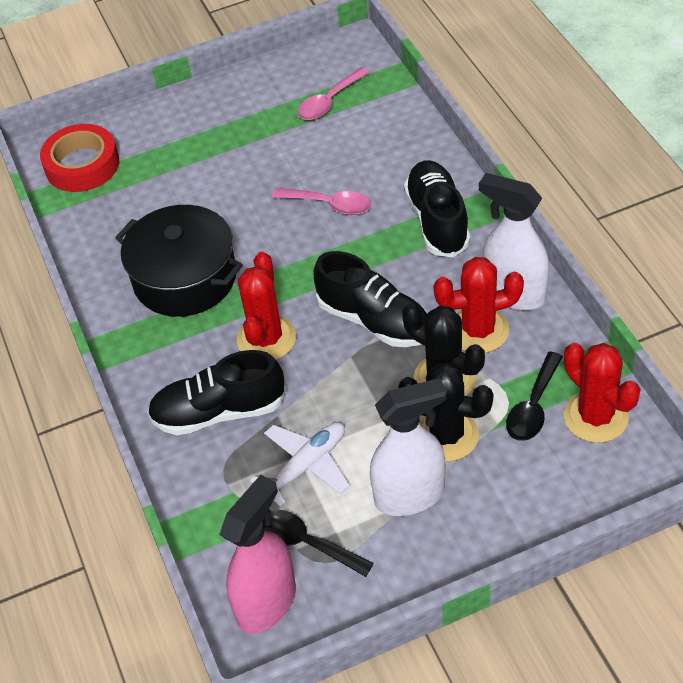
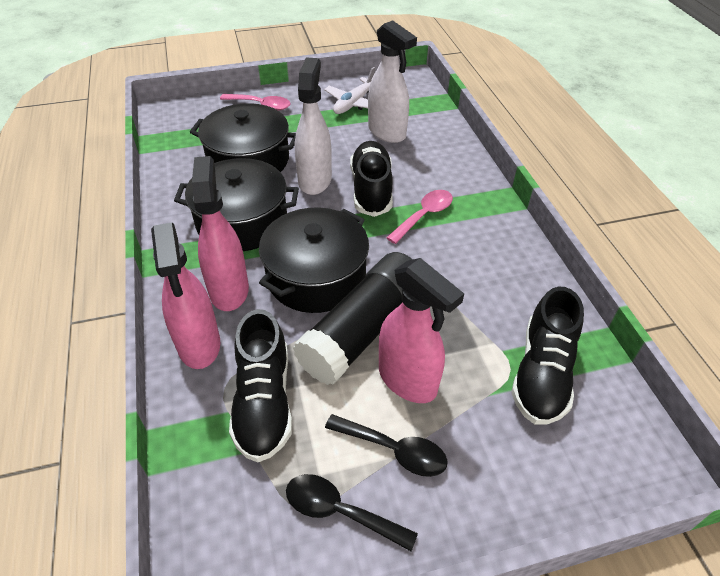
black cactus: 2 -> 0
black glue stick: 0 -> 1
black pot: 1 -> 3
pink spray bottle: 1 -> 3
red cactus: 3 -> 0
red tape: 1 -> 0

